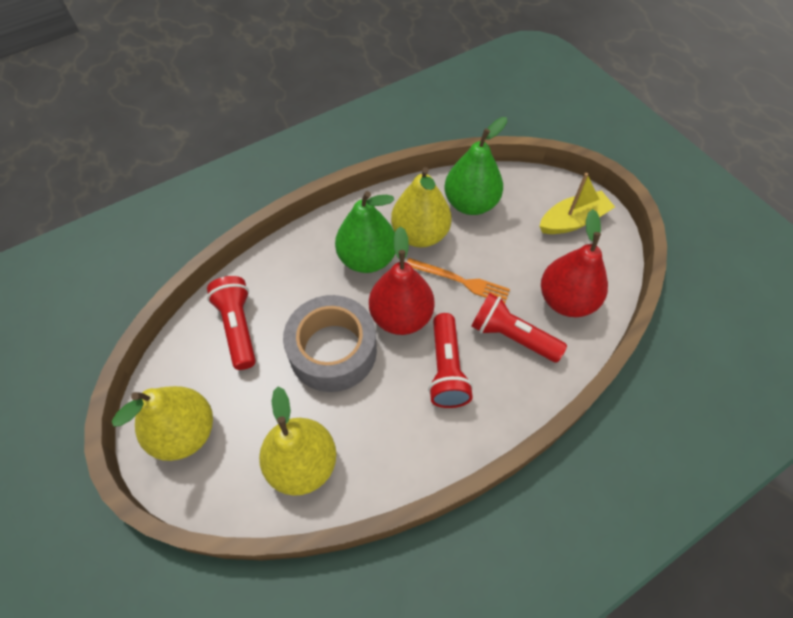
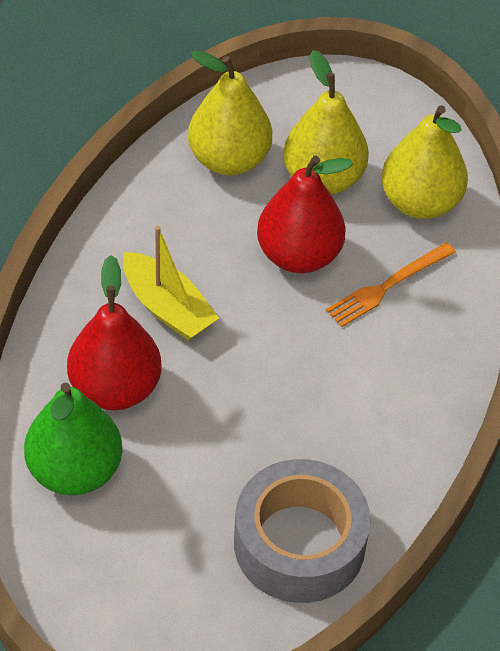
green pear: 2 -> 1
red flashlight: 3 -> 0

